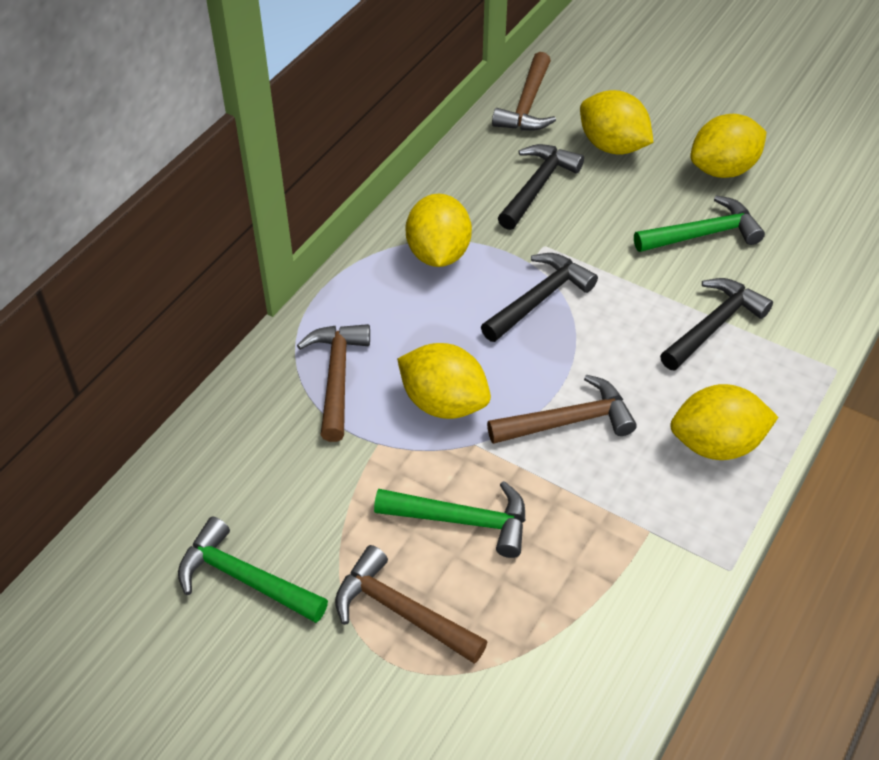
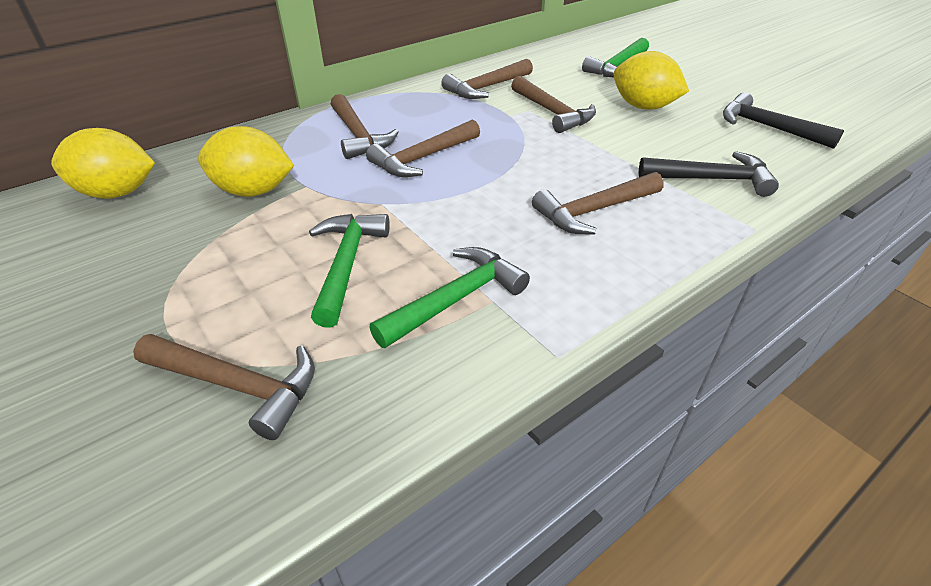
black hammer: 3 -> 2
brown hammer: 4 -> 6
yellow lemon: 5 -> 3

